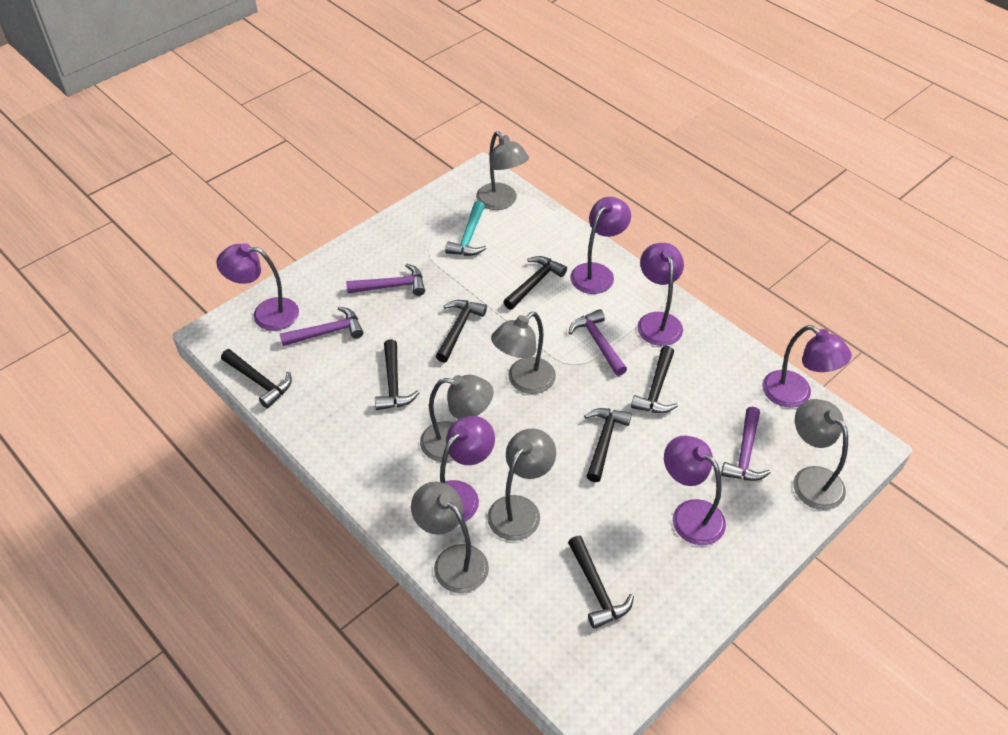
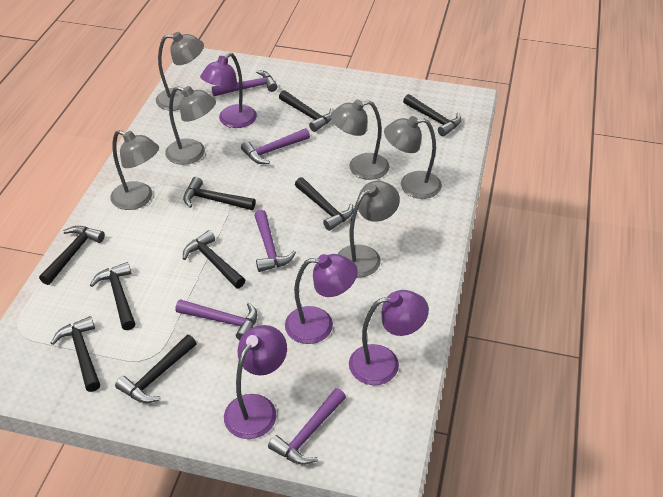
black hammer: 7 -> 9
purple hammer: 4 -> 5
purple lamp: 6 -> 4
turquoise hammer: 1 -> 0

